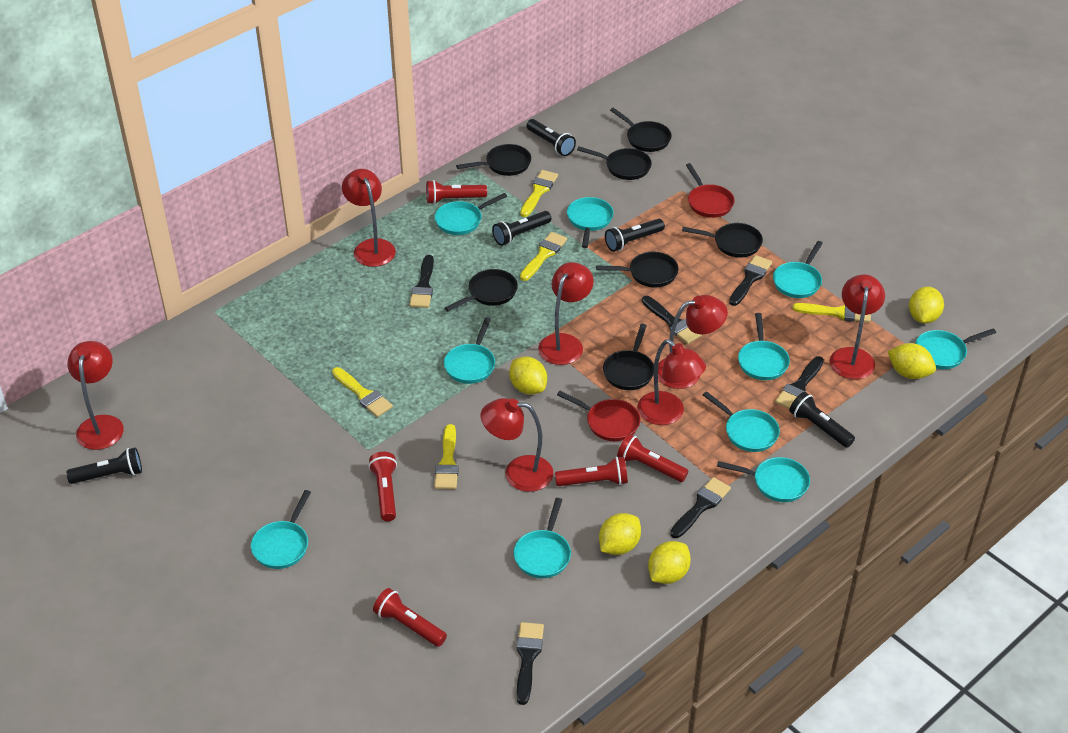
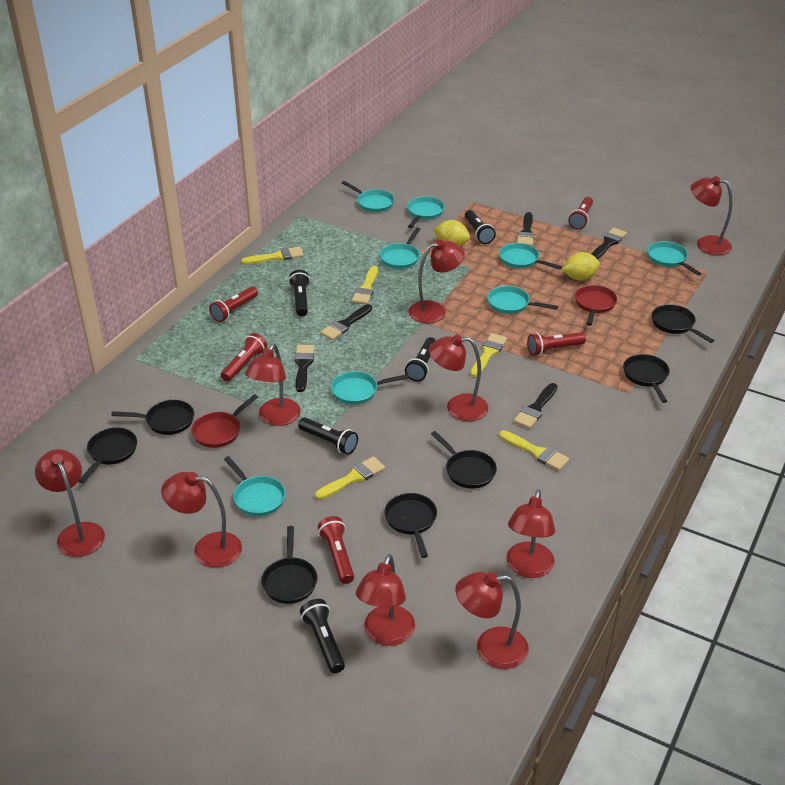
black brush: 6 -> 5
red lamp: 7 -> 9
turquoise pan: 10 -> 8
yellow lemon: 5 -> 2

